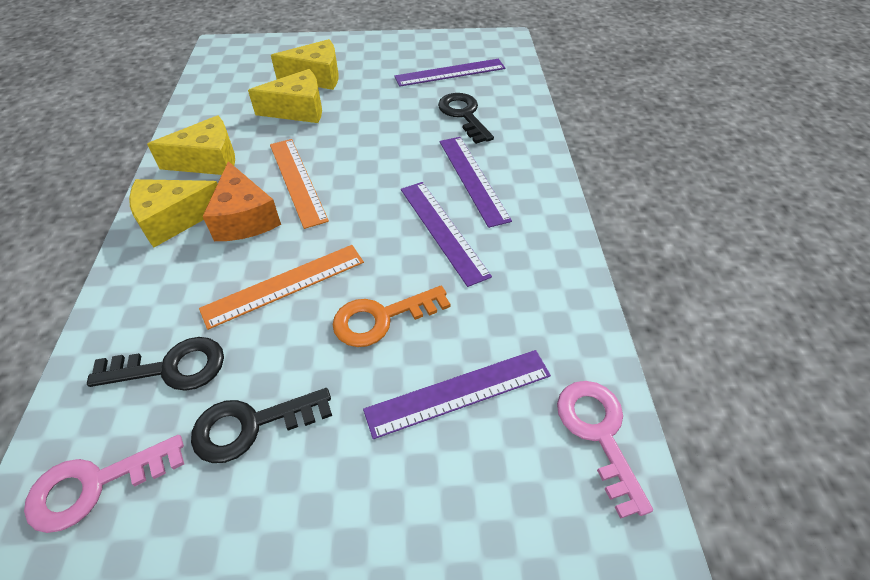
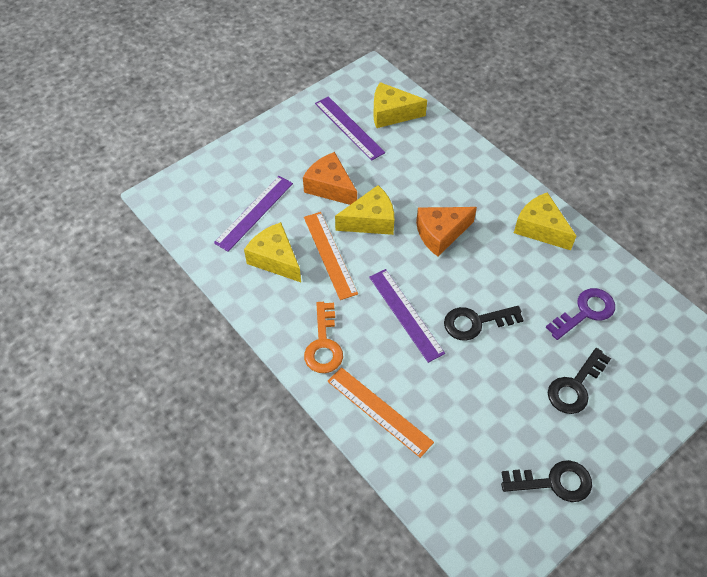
orange cheese: 1 -> 2
pink key: 2 -> 0
purple key: 0 -> 1
purple ruler: 4 -> 3

